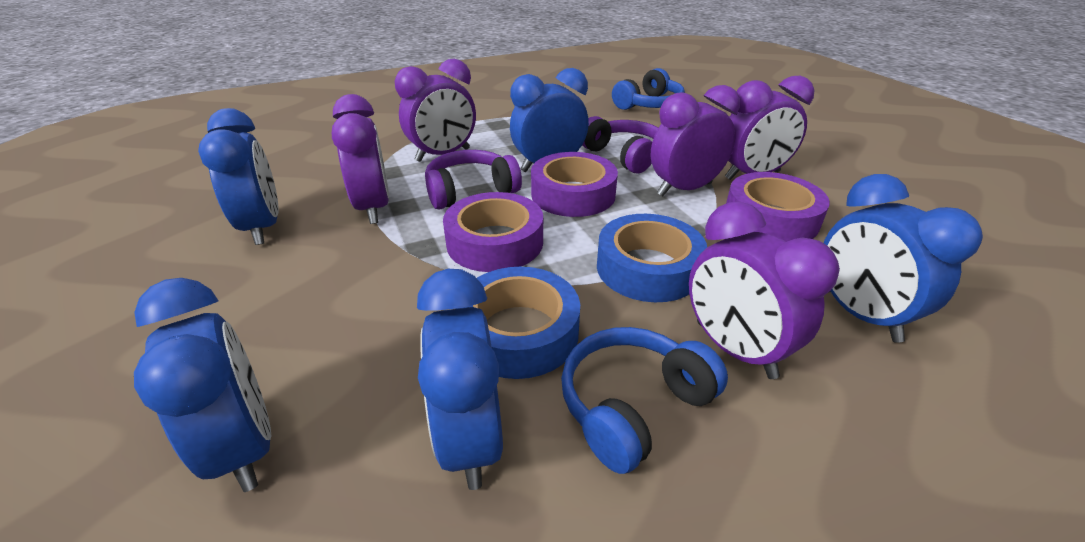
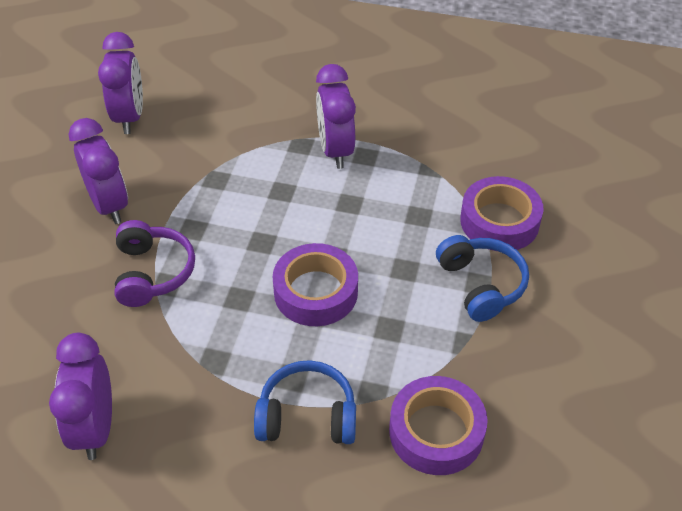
blue clock: 5 -> 0
blue tape: 2 -> 0
purple clock: 5 -> 4
purple headphones: 2 -> 1

